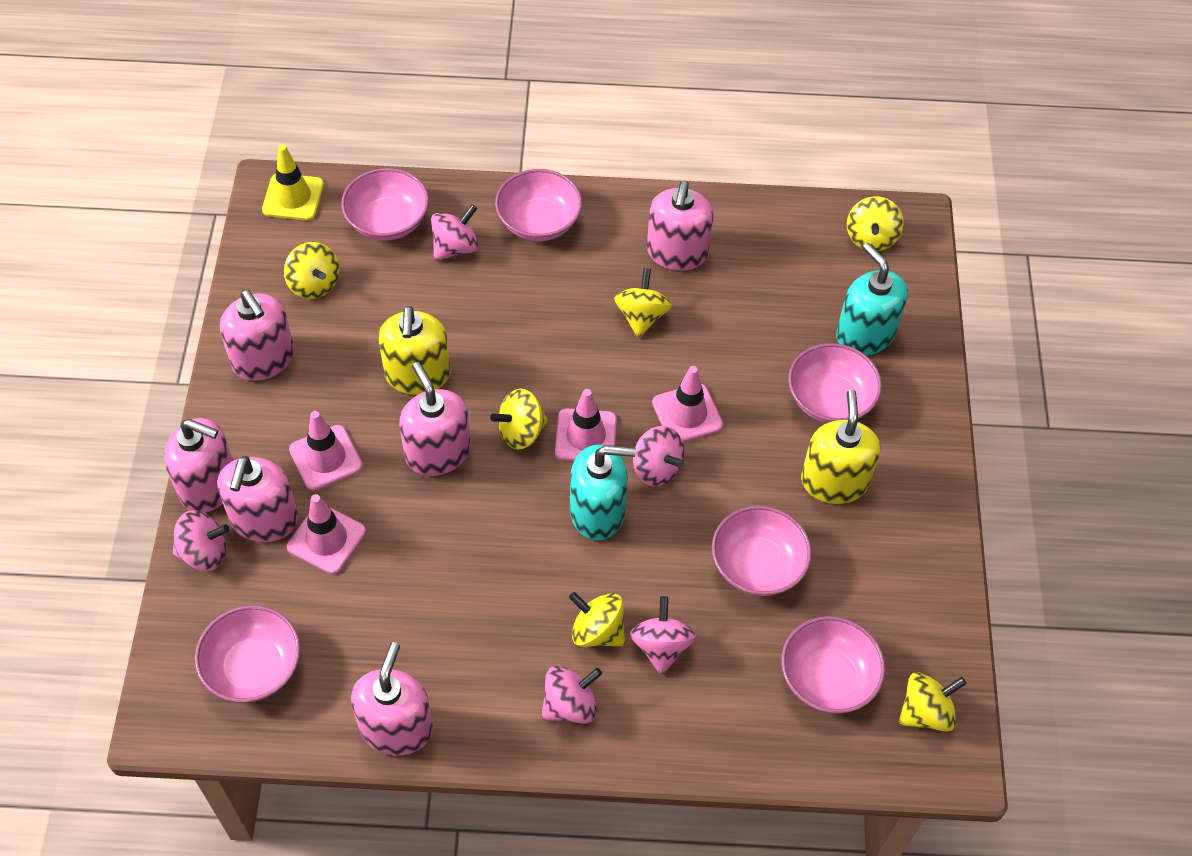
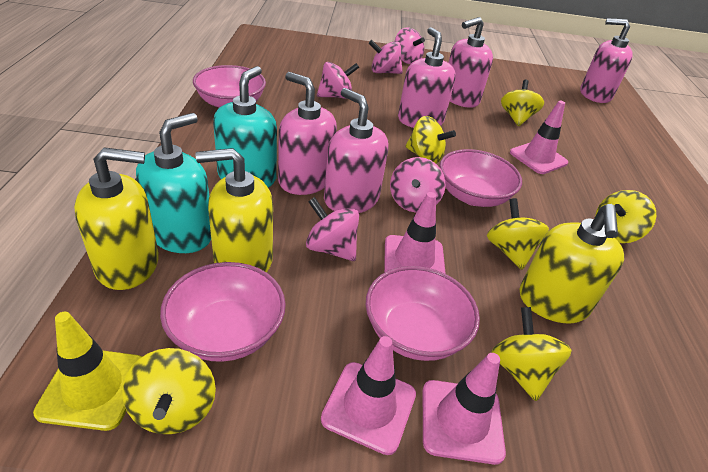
pink bowl: 6 -> 4
pink soap dispenser: 6 -> 5
yellow soap dispenser: 2 -> 3

